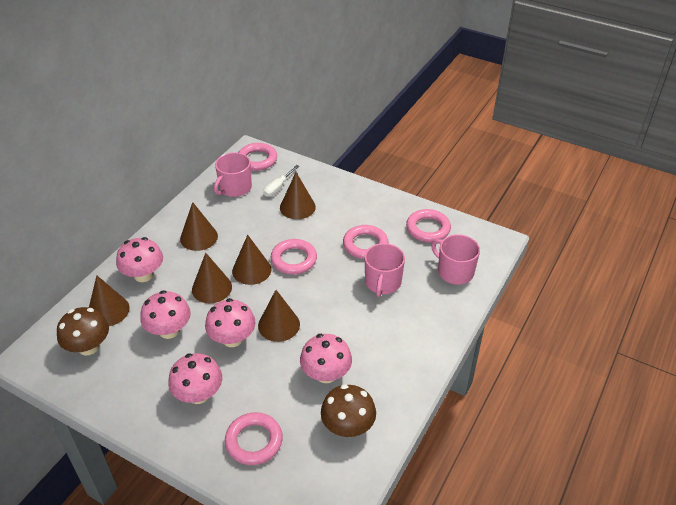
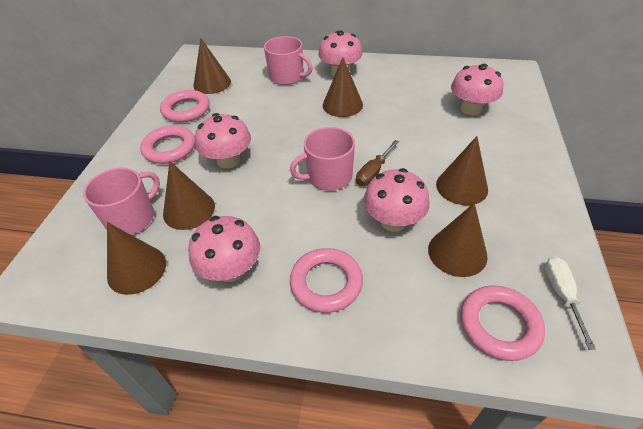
brown mushroom: 2 -> 0
brown screwdriver: 0 -> 1
pink ring: 5 -> 4

